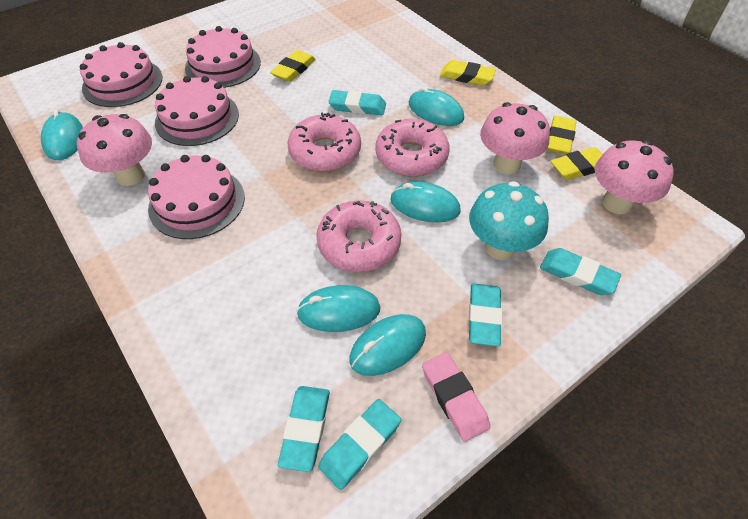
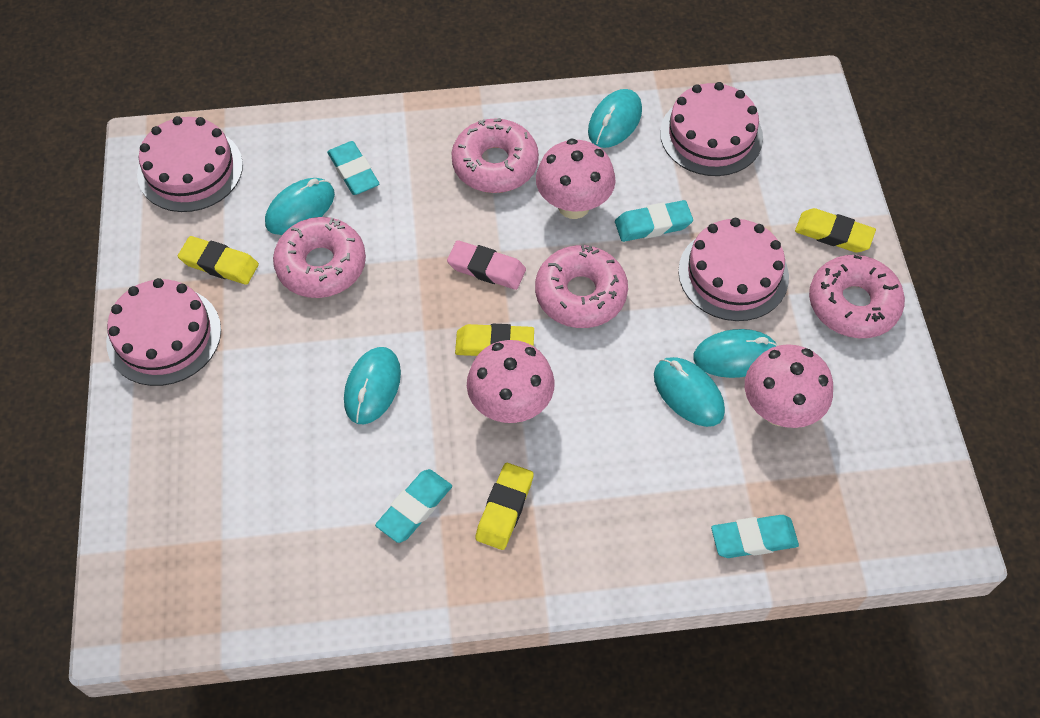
pink donut: 3 -> 4
turquoise eraser: 5 -> 4
turquoise mushroom: 1 -> 0

